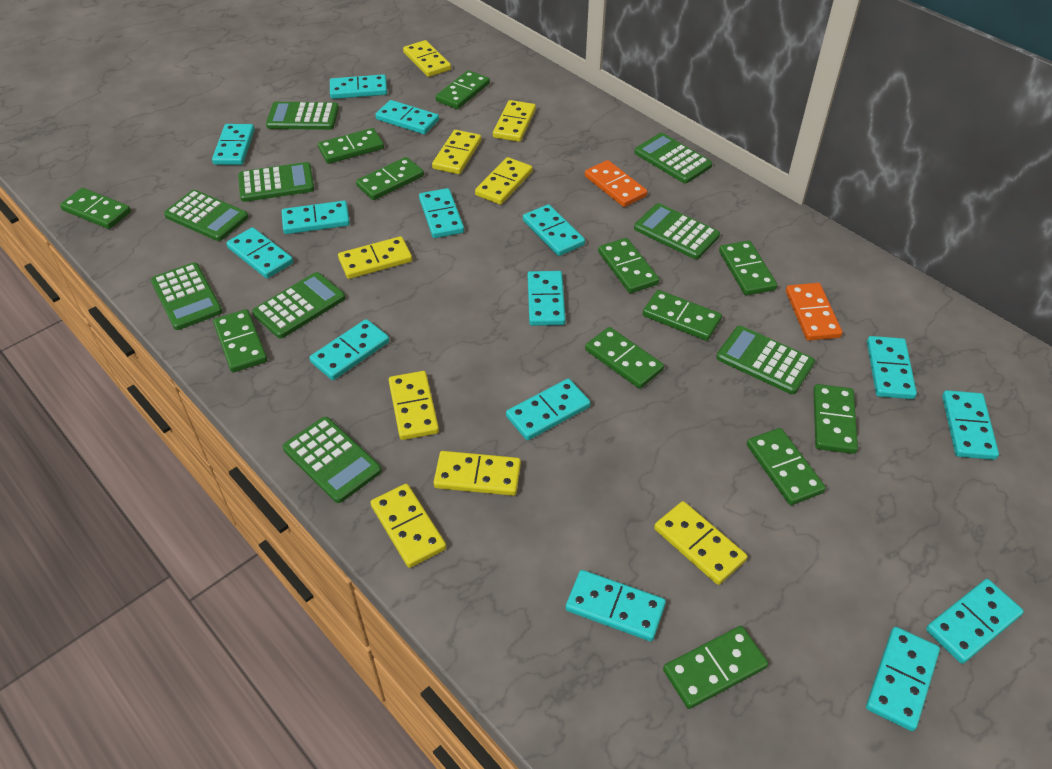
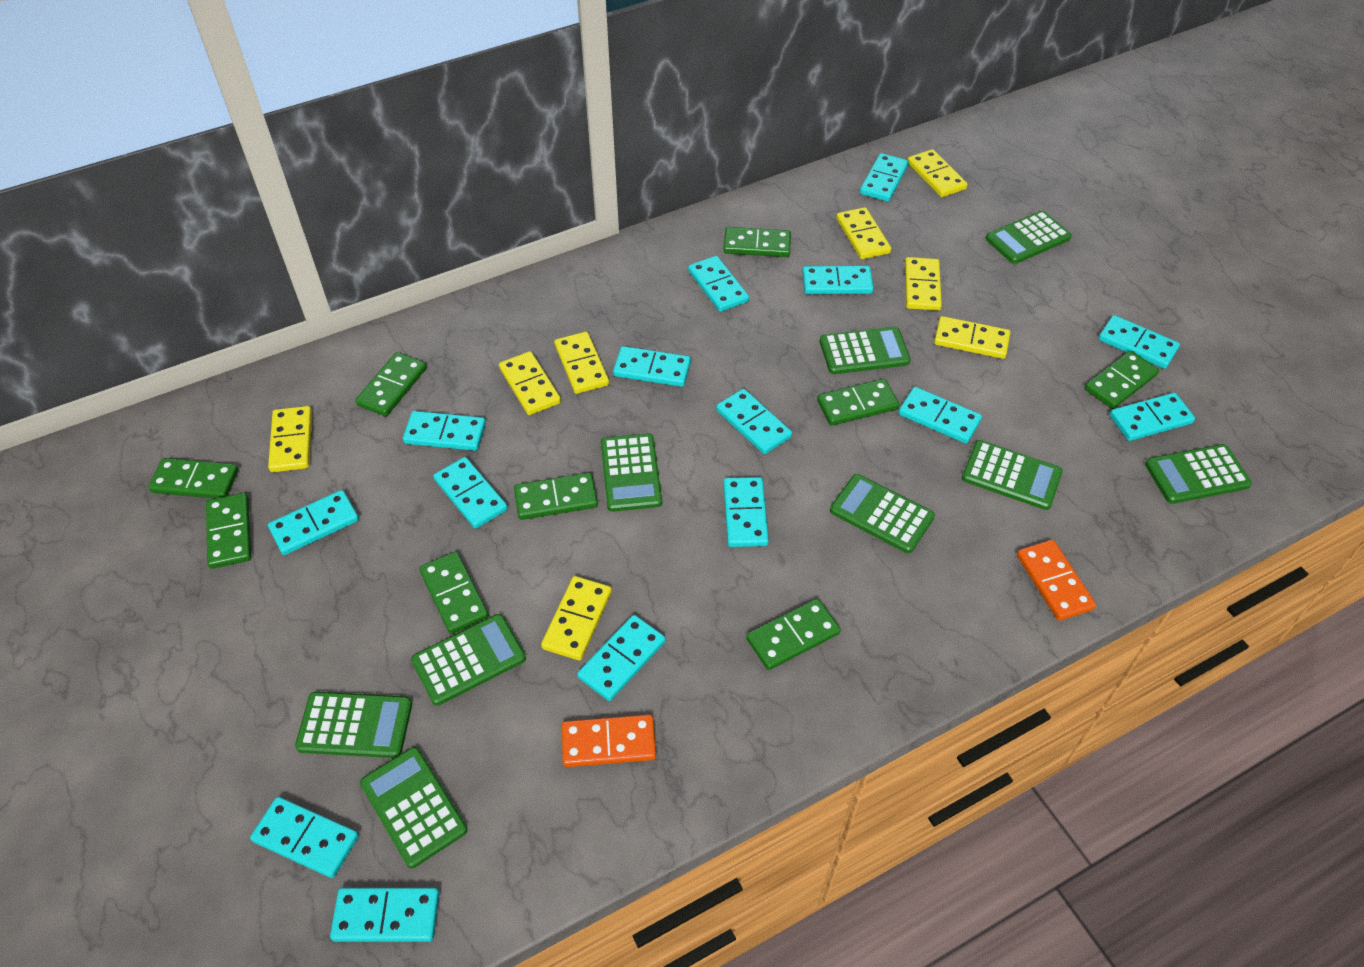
green domino: 12 -> 9
yellow domino: 9 -> 8

